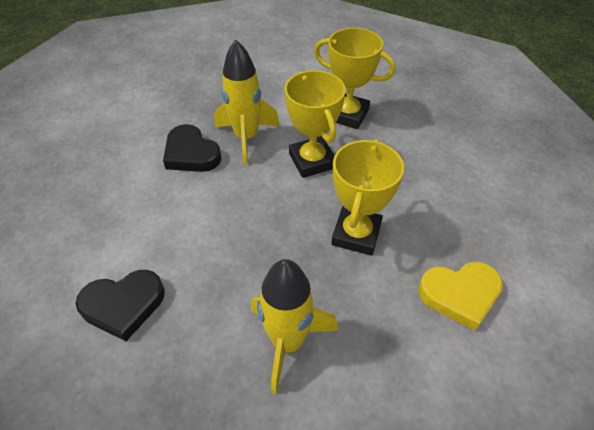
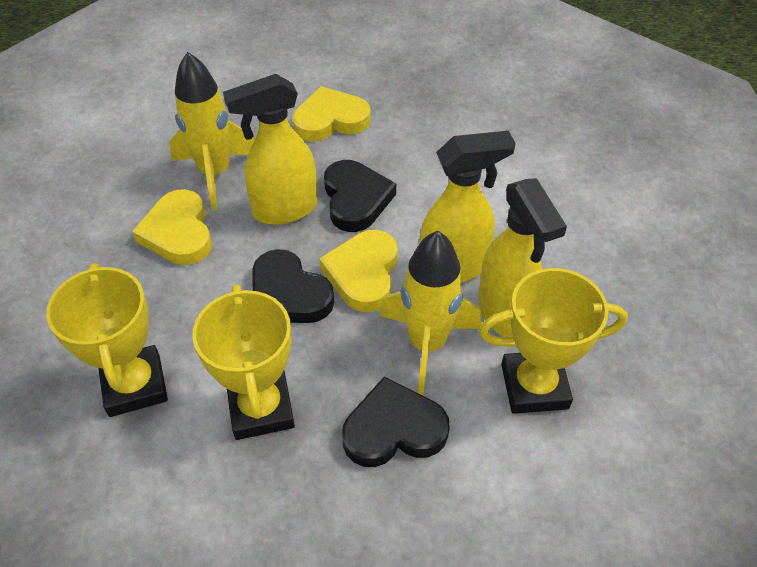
black heart: 2 -> 3
yellow heart: 1 -> 3
yellow spray bottle: 0 -> 3

